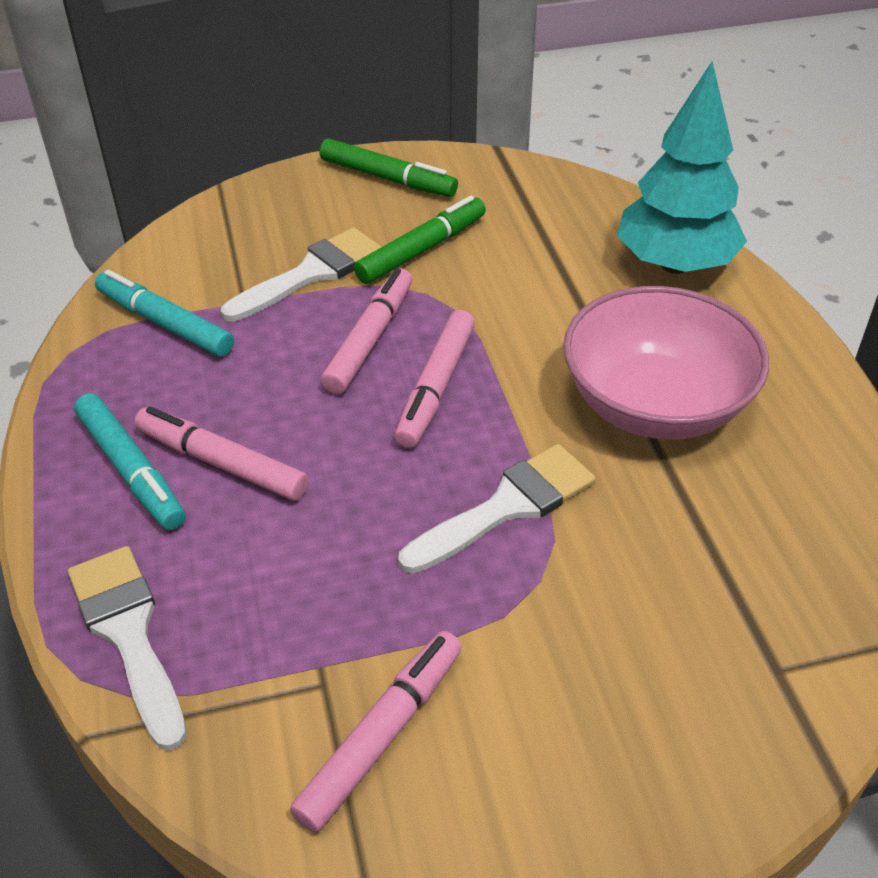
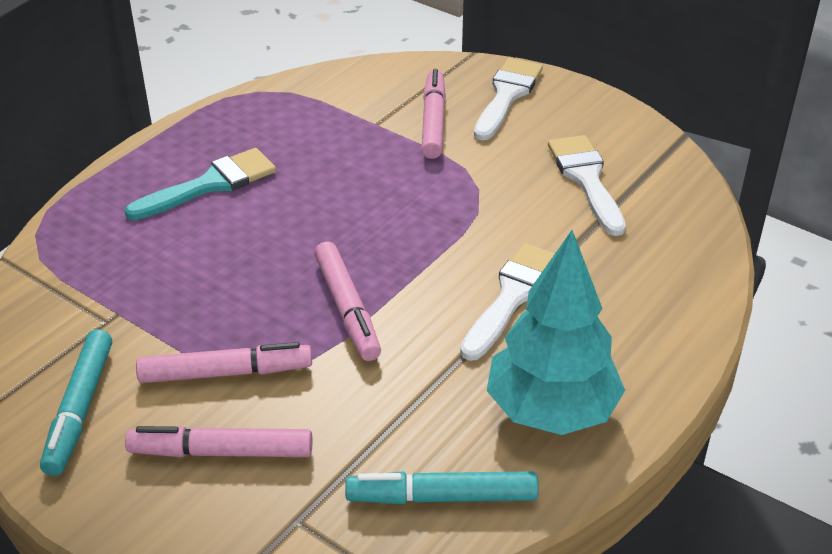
green marker: 2 -> 0
pink bowl: 1 -> 0
turquoise brush: 0 -> 1

